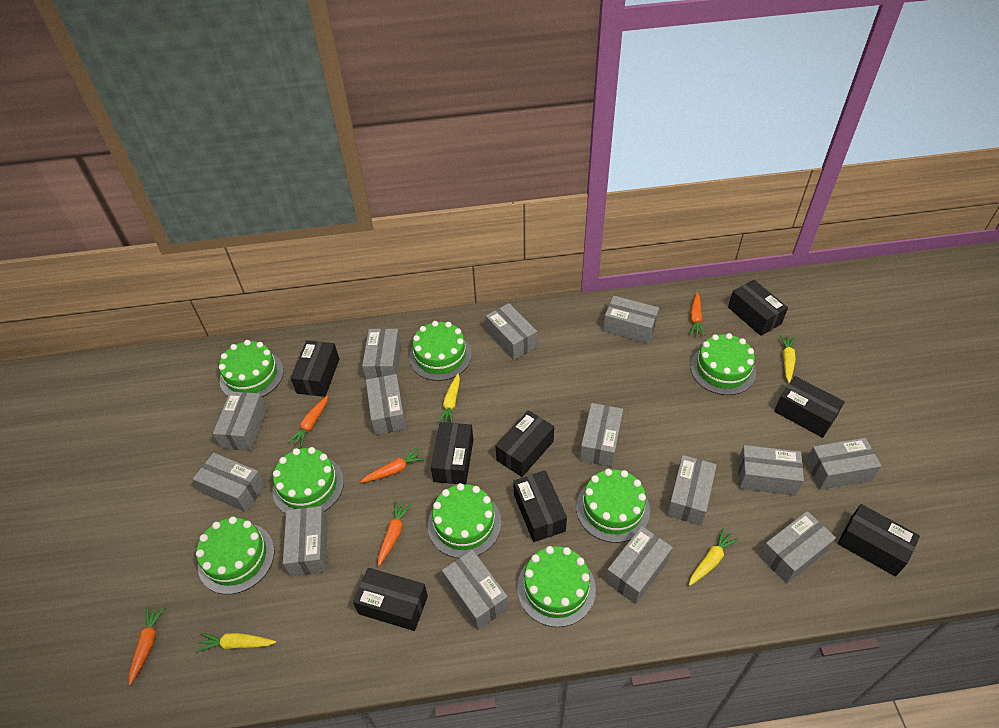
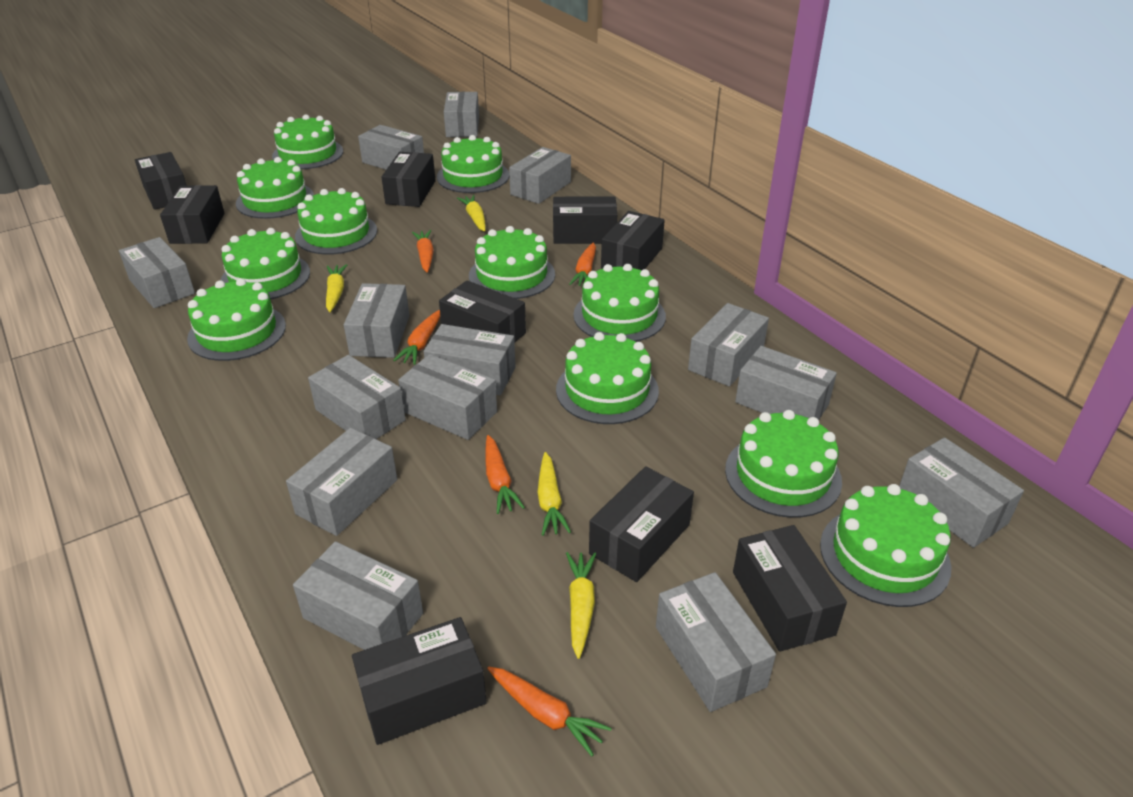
black box: 8 -> 9
green cake: 8 -> 11

